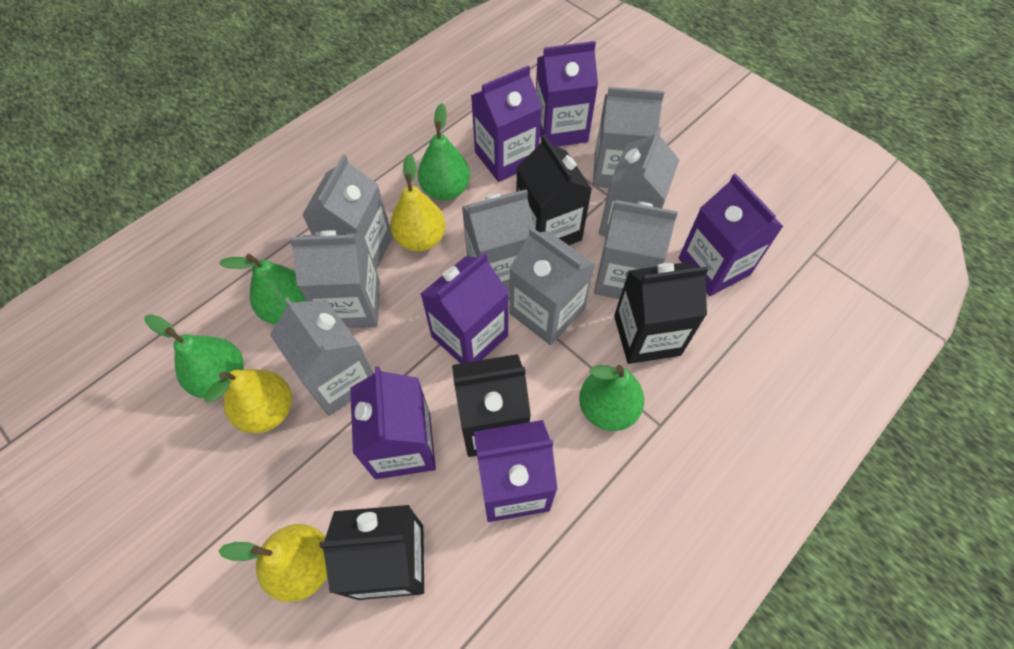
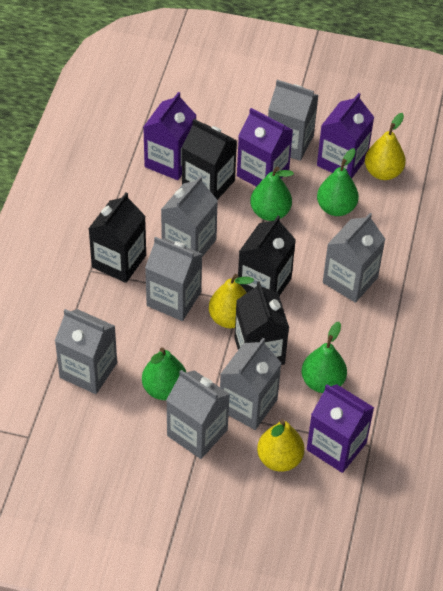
grey carton: 8 -> 7
purple carton: 6 -> 4

